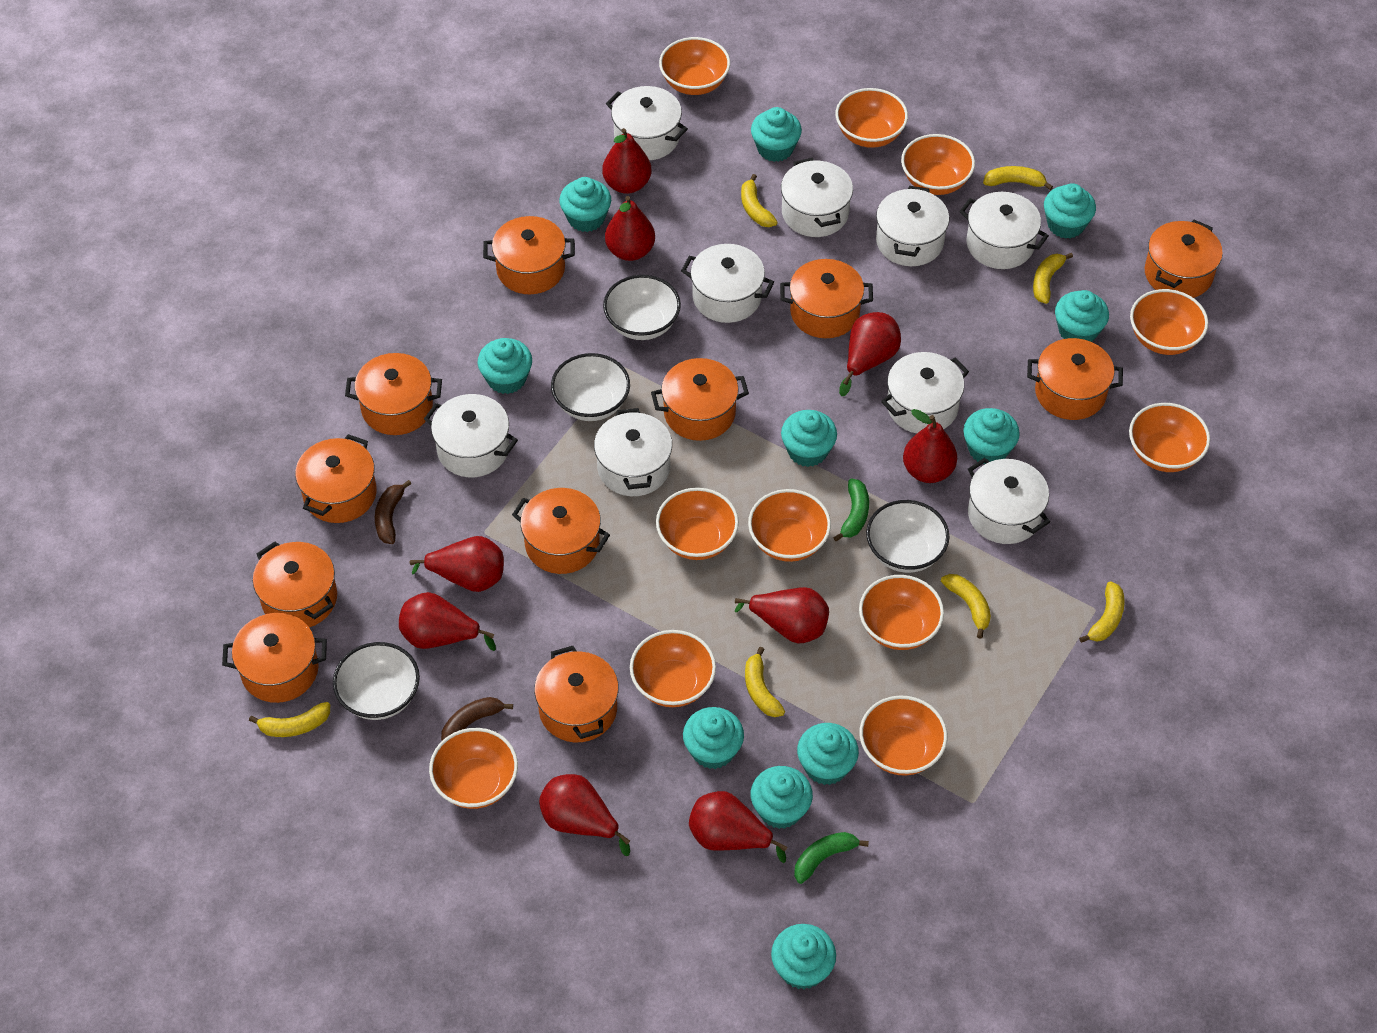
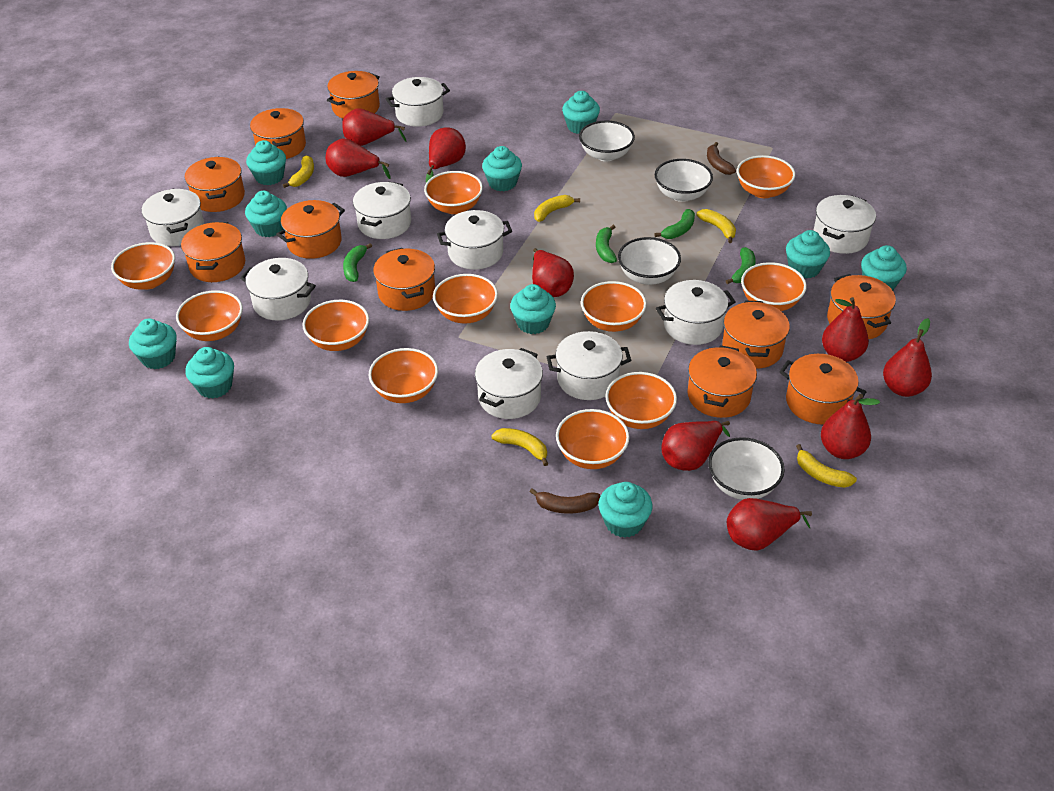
green banana: 2 -> 4
orange pot: 11 -> 10
turquoise cupcake: 11 -> 10
yellow banana: 7 -> 5

